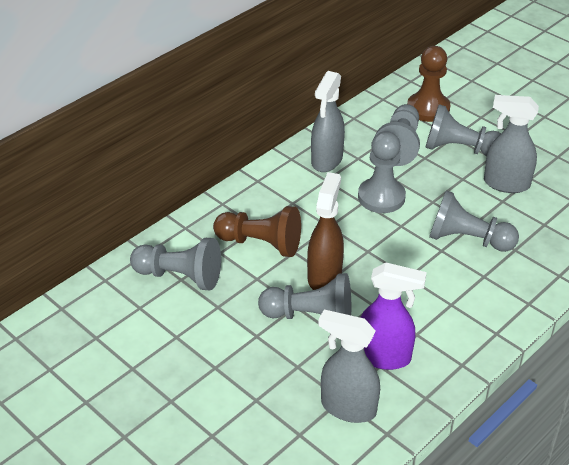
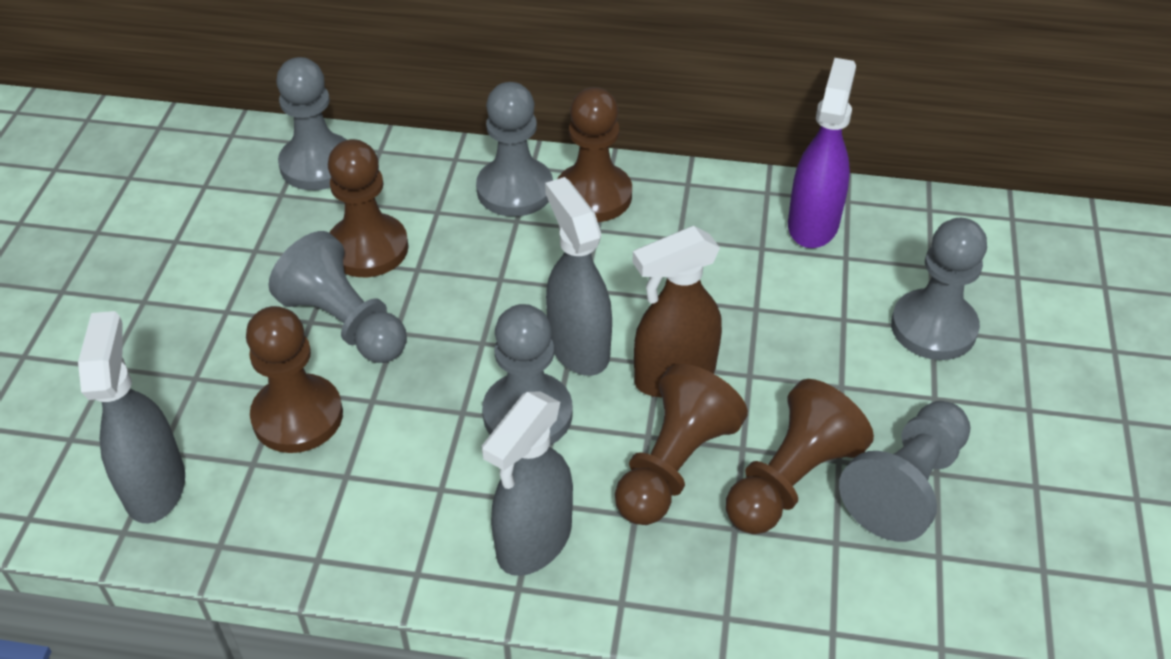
brown pawn: 2 -> 5

